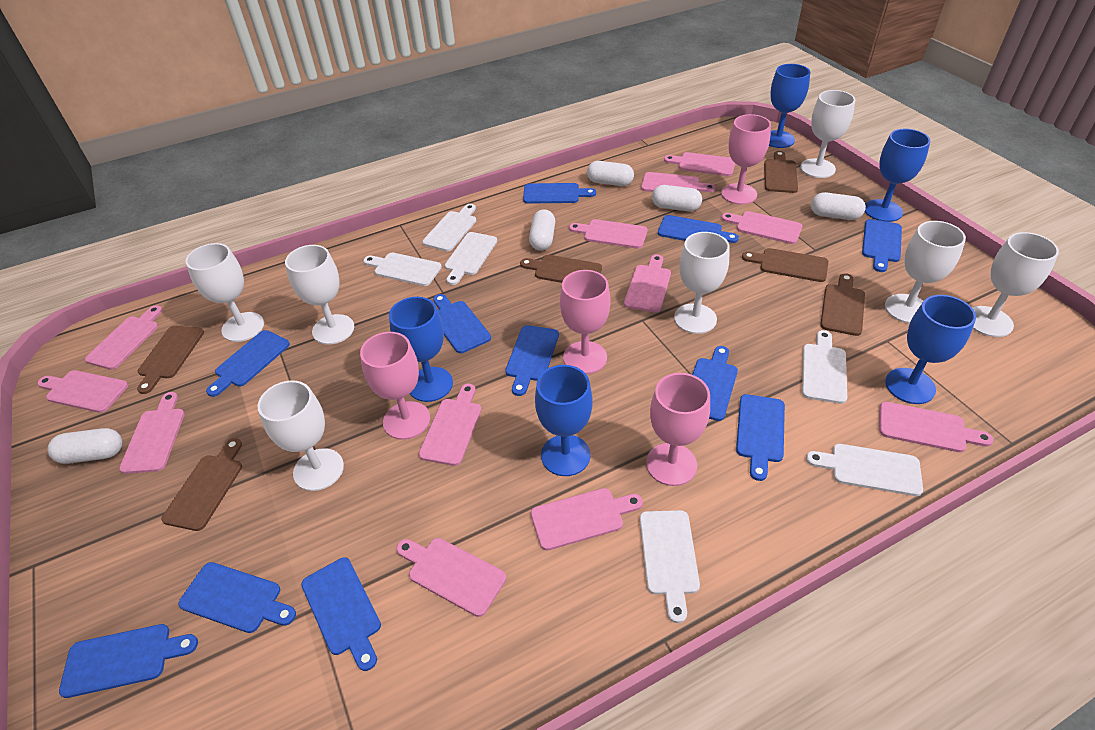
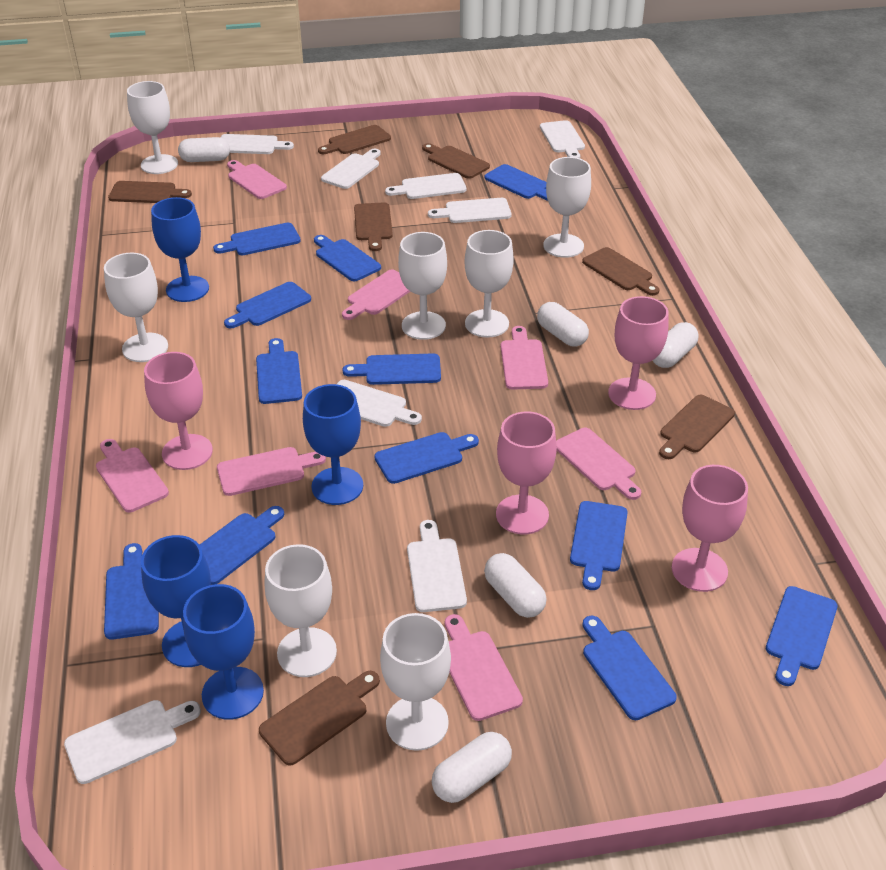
blue cutting board: 11 -> 12
blue goblet: 5 -> 4
brown cutting board: 6 -> 7
pink cutting board: 12 -> 7
white cutting board: 6 -> 8

